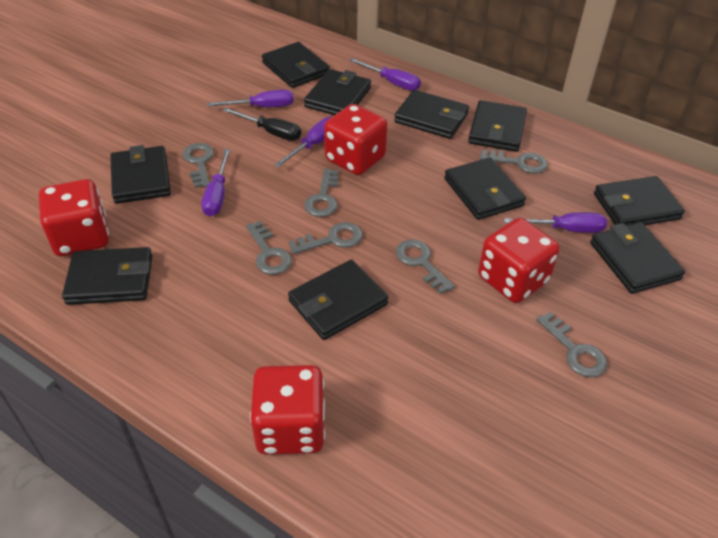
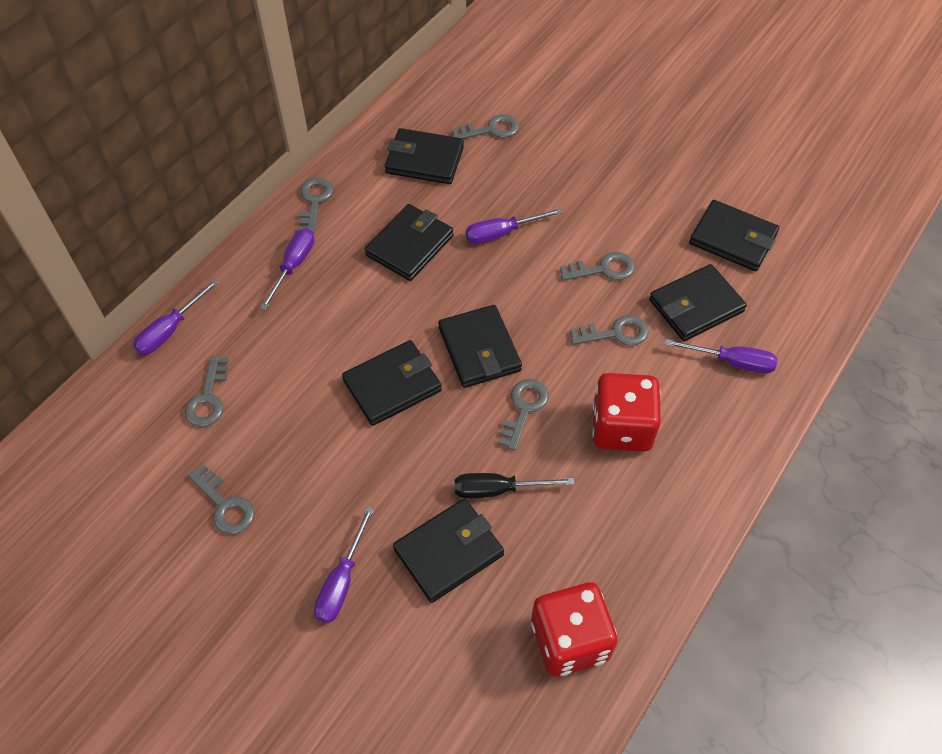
black wallet: 10 -> 7
red dice: 4 -> 2

